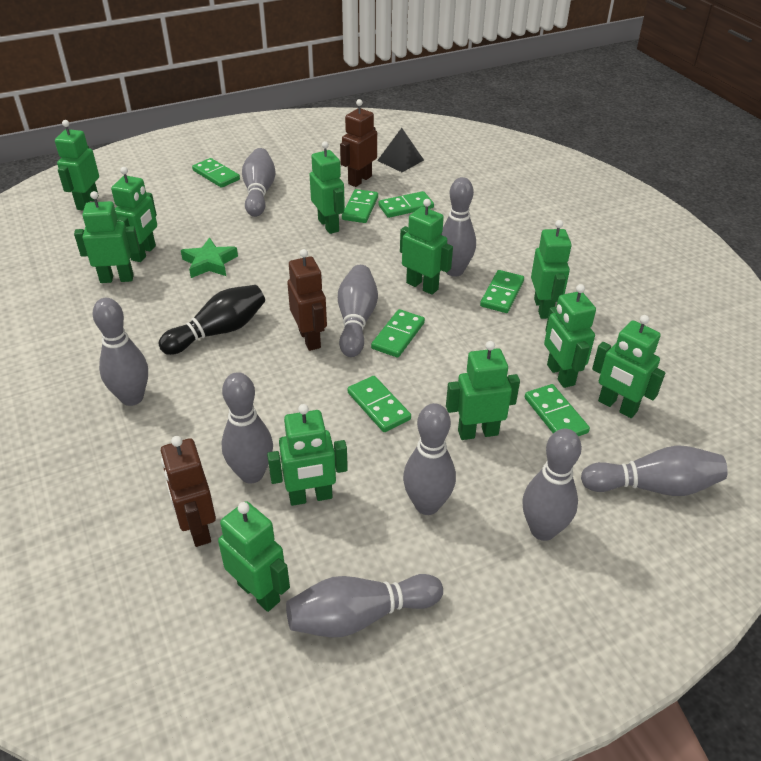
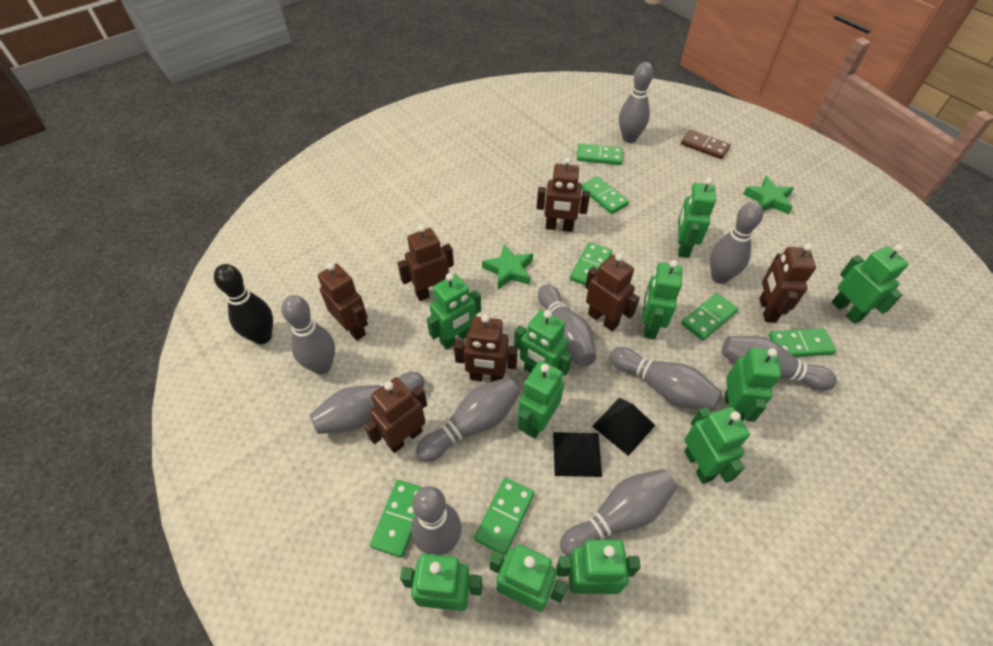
black pyramid: 1 -> 2
brown domino: 0 -> 1
brown robot: 3 -> 7
green star: 1 -> 2
grey bowling pin: 9 -> 10

